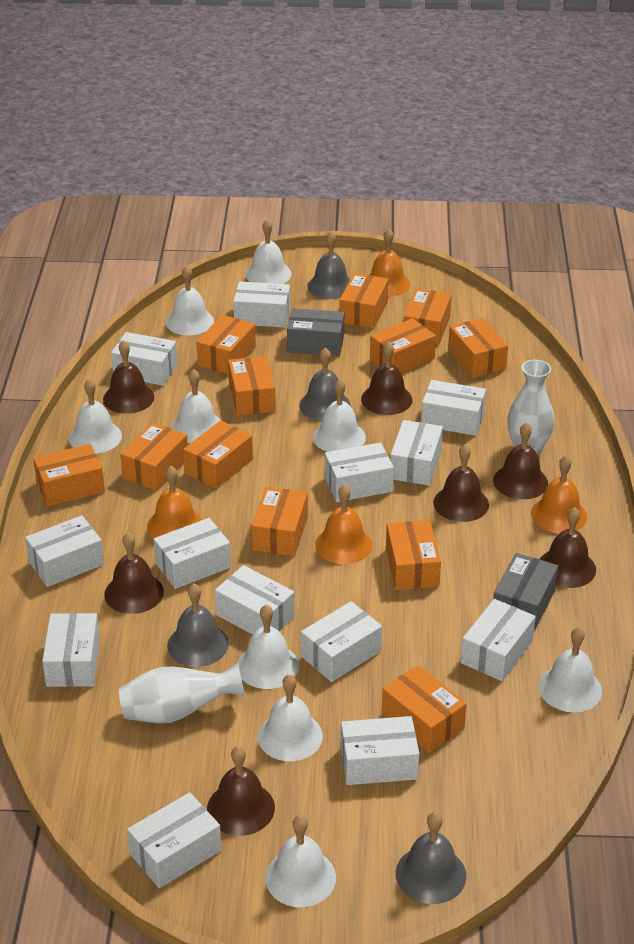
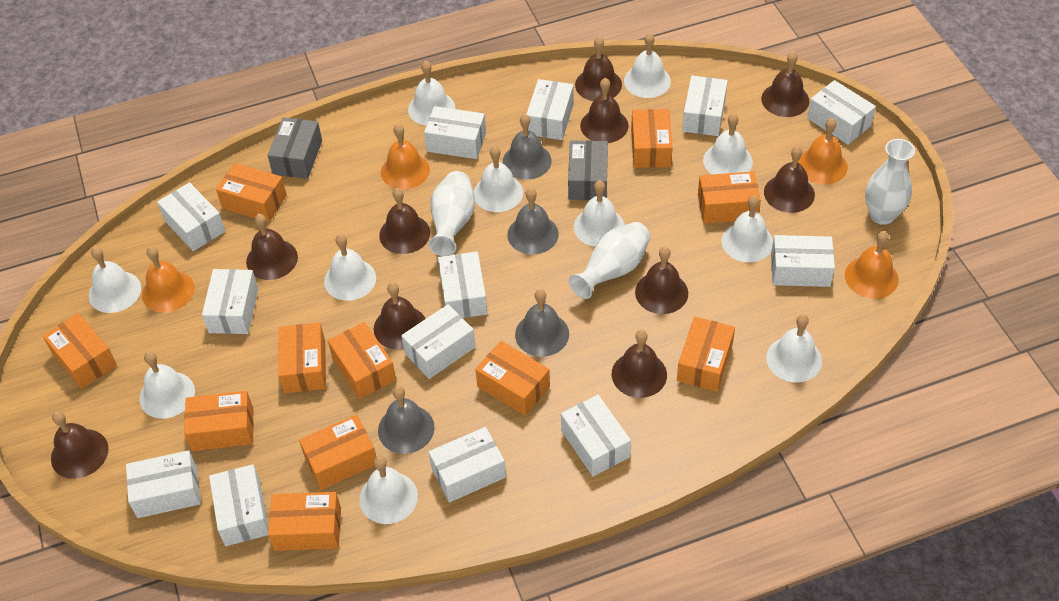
brown bell: 7 -> 10
orange box: 12 -> 11
white bell: 9 -> 11
white vase: 2 -> 3

